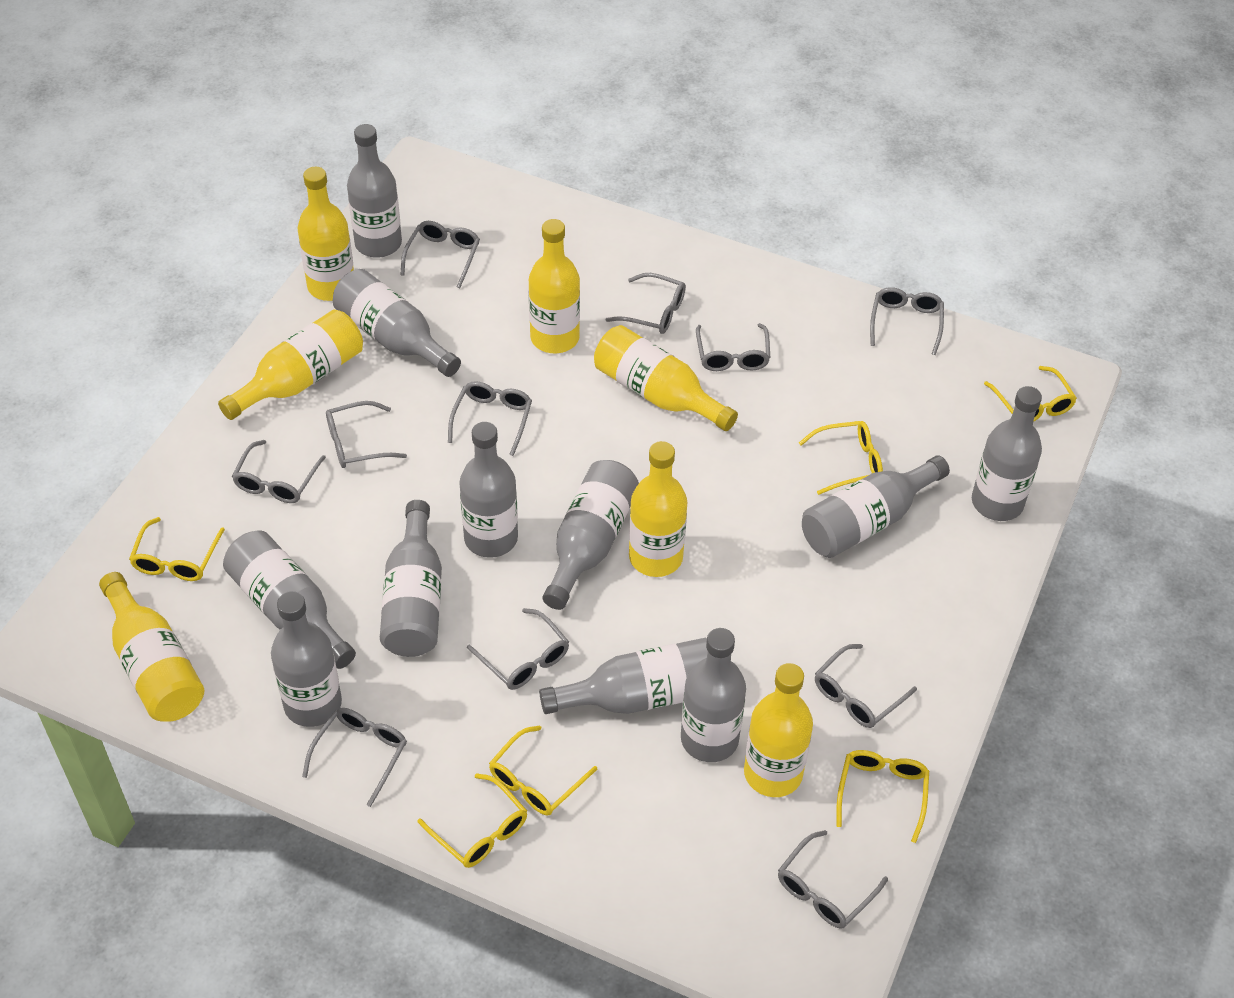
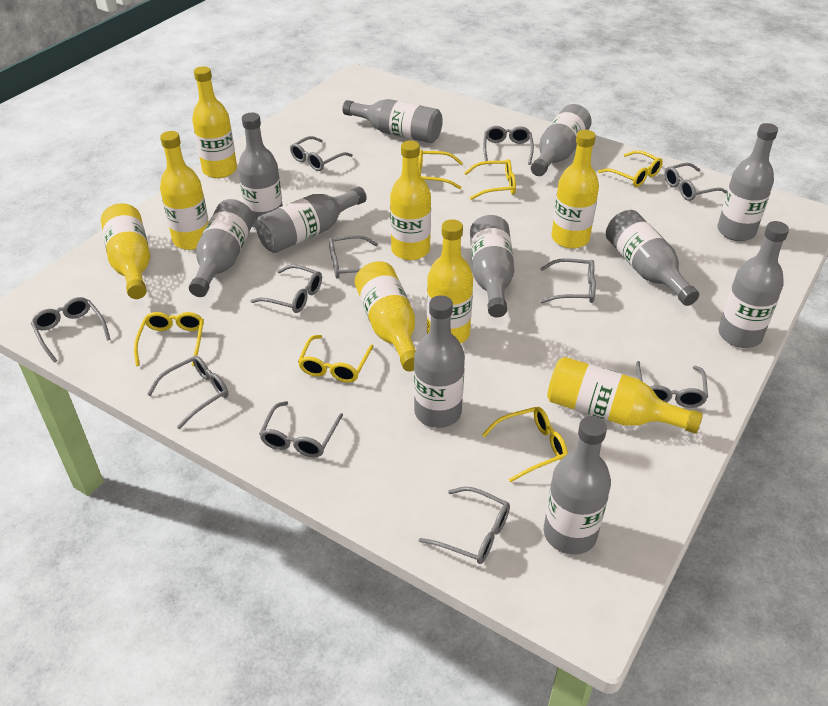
yellow bottle: 7 -> 8

